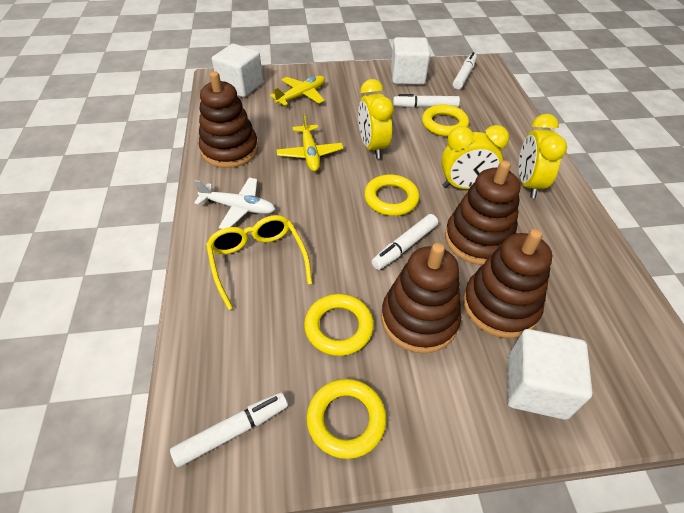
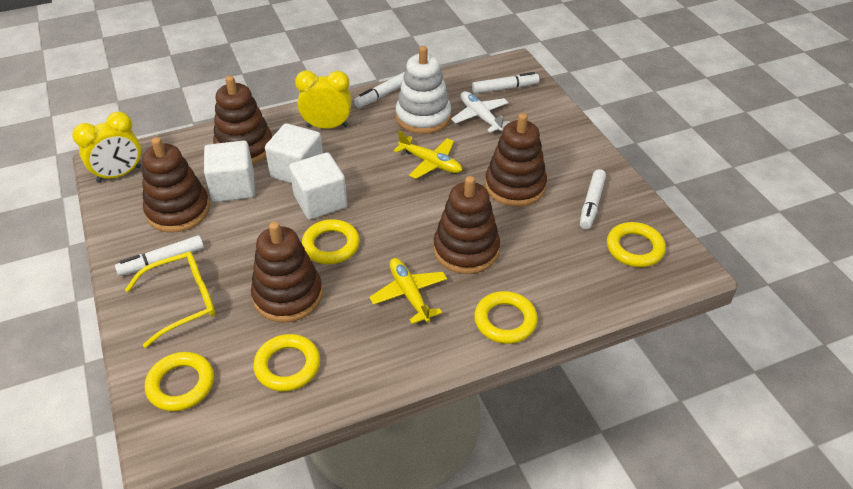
brown stacking toy: 4 -> 5
white stacking toy: 0 -> 1
yellow clock: 3 -> 2
yellow ring: 4 -> 5

